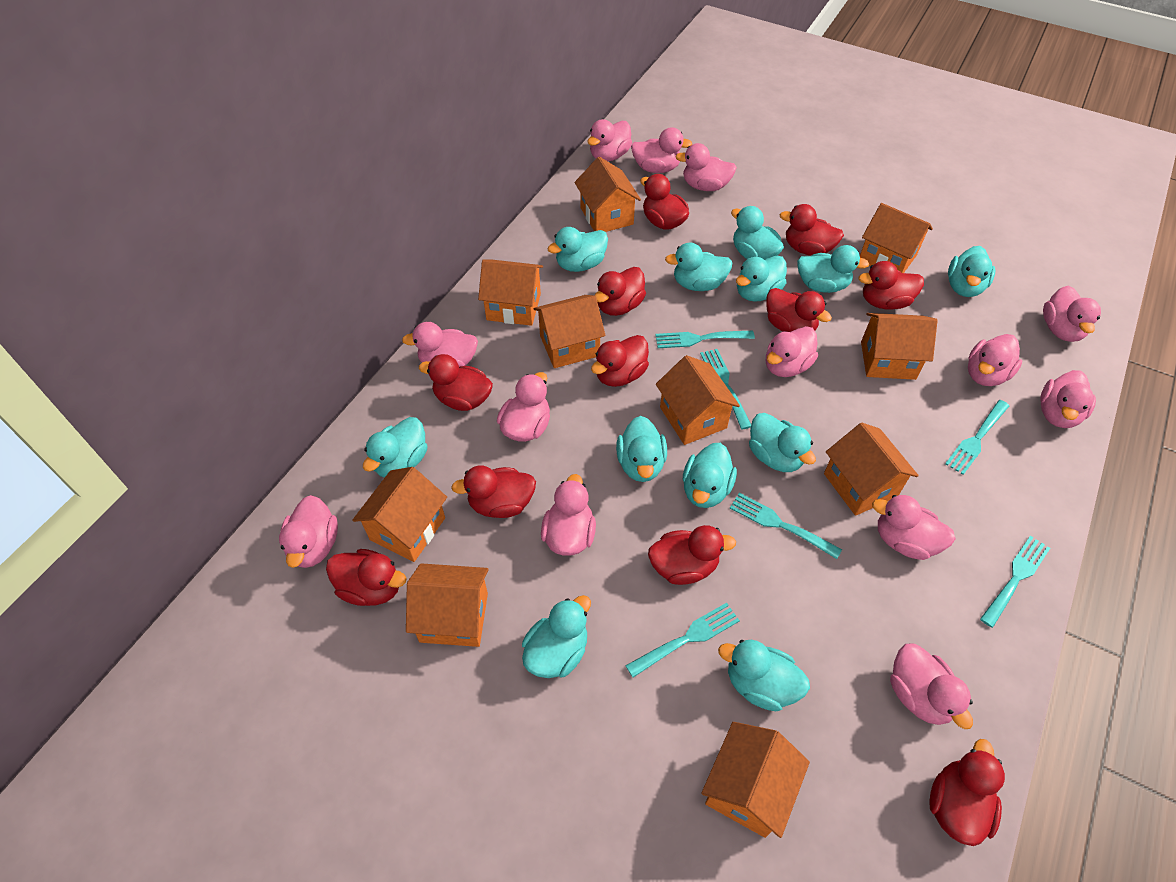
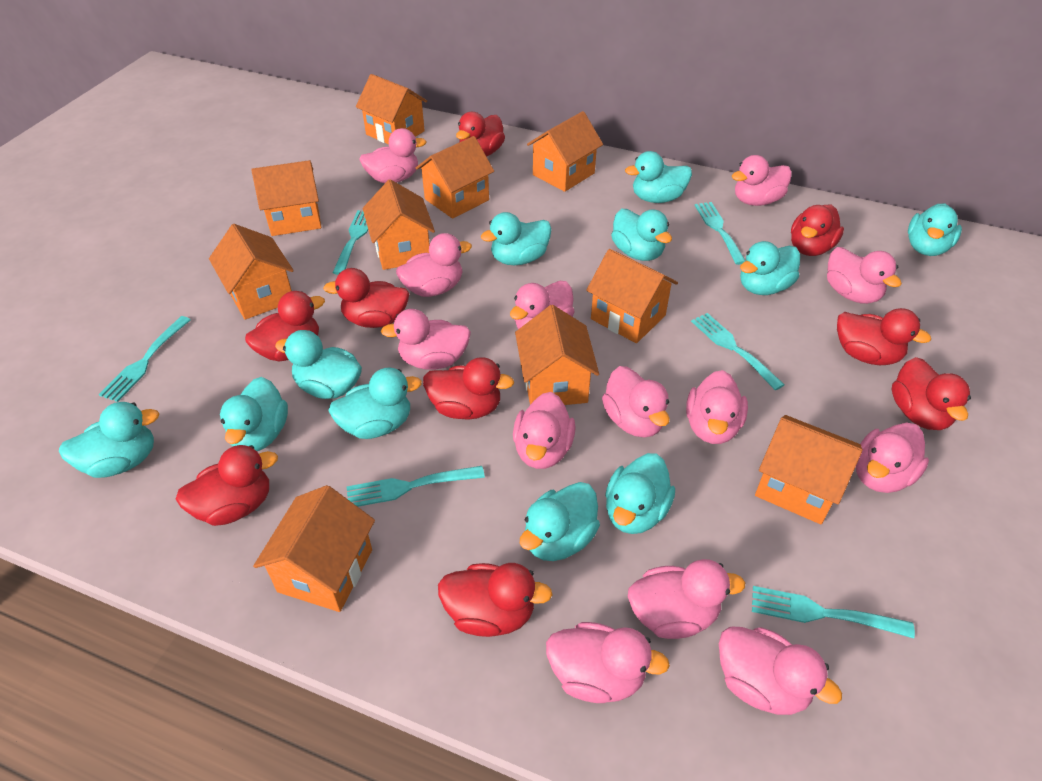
red duck: 11 -> 9
turquoise duck: 12 -> 11

